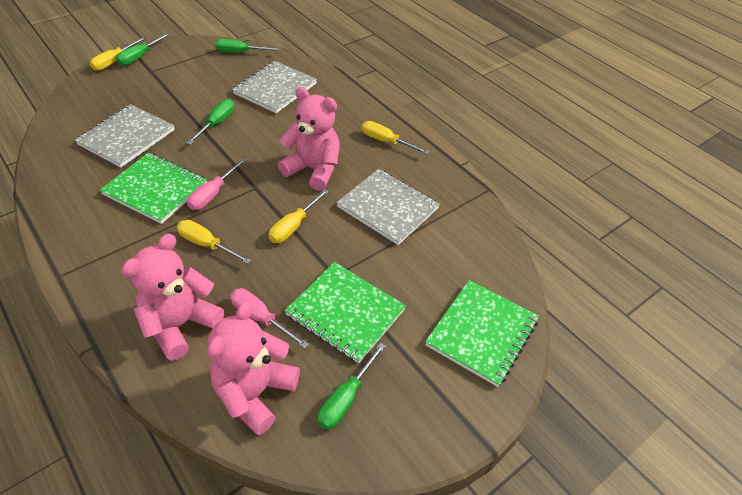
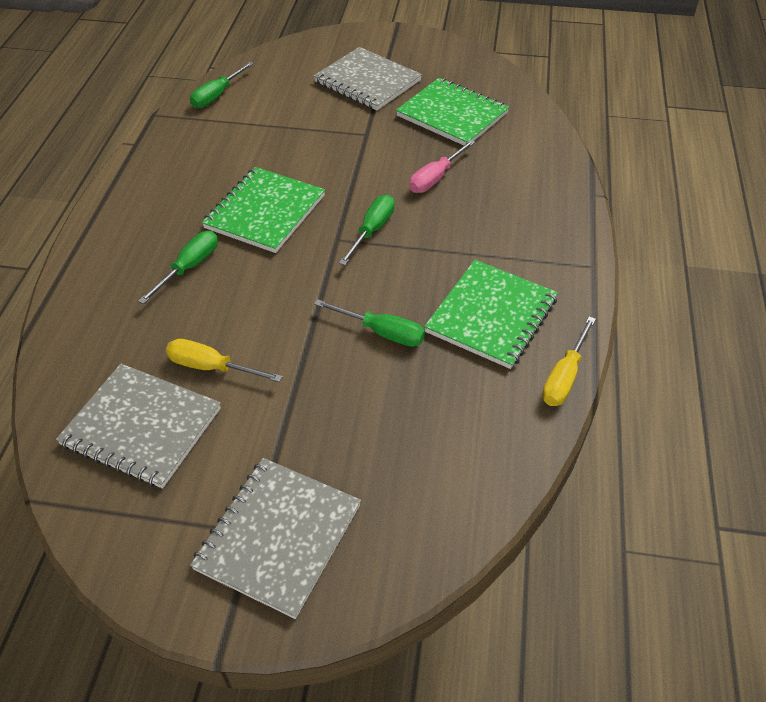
pink screwdriver: 2 -> 1
pink teddy bear: 3 -> 0
yellow screwdriver: 4 -> 2

